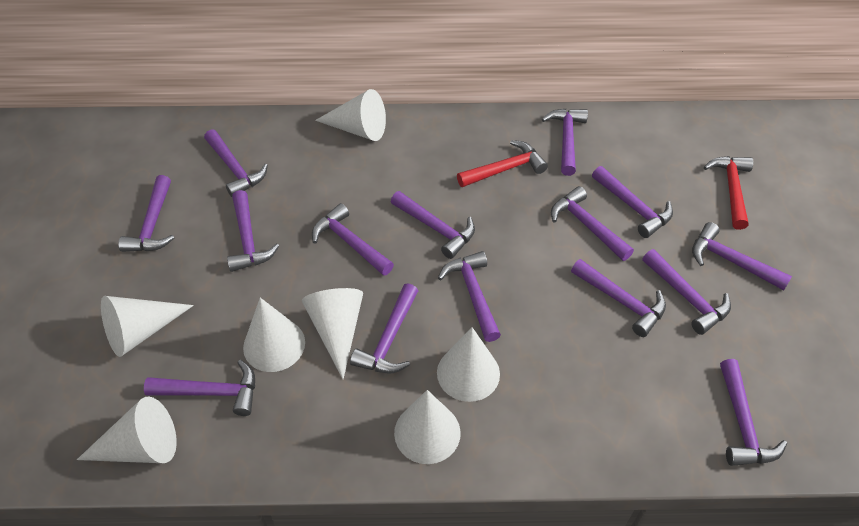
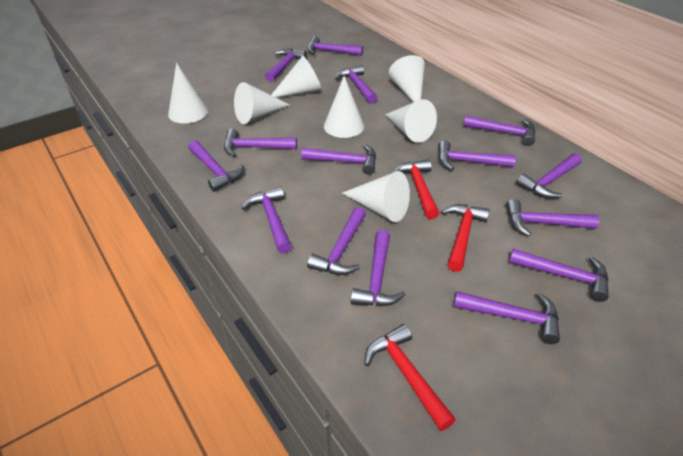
red hammer: 2 -> 3

